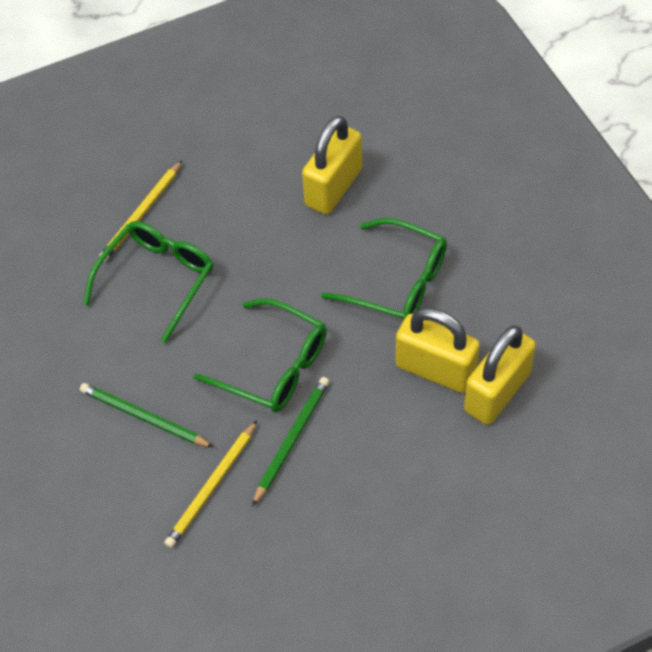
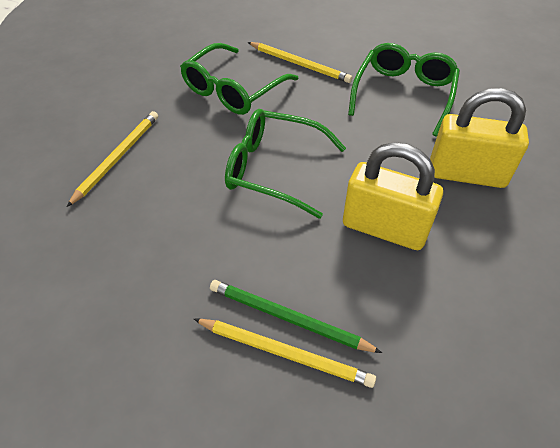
green pencil: 2 -> 1
yellow padlock: 3 -> 2
yellow pencil: 2 -> 3

